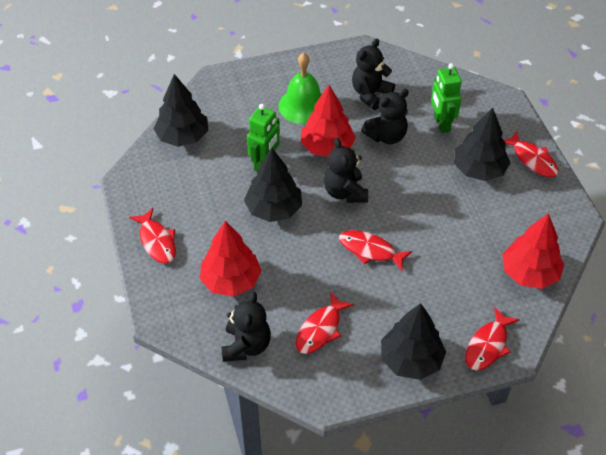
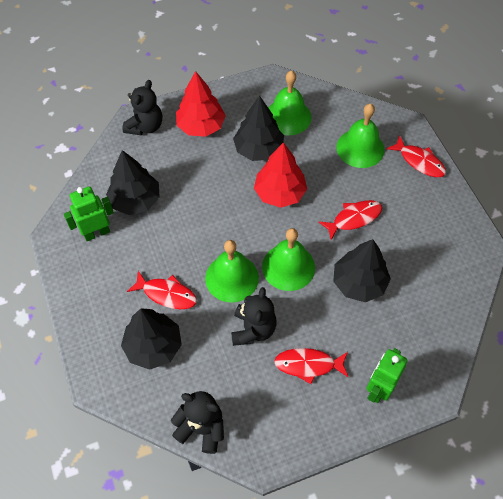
black teddy bear: 4 -> 3
green bell: 1 -> 4
red fish: 5 -> 4
red tree: 3 -> 2

